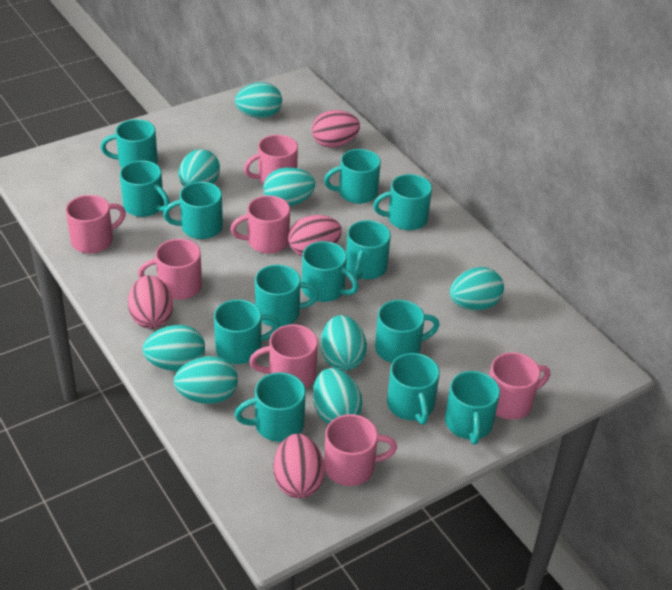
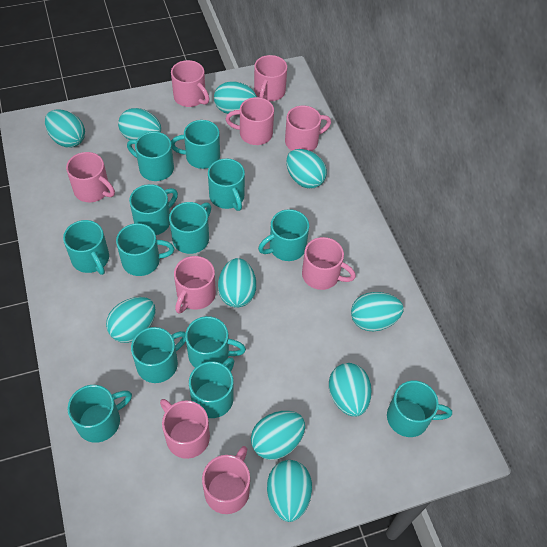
pink egg: 4 -> 0
pink mug: 7 -> 9
turquoise egg: 8 -> 10

